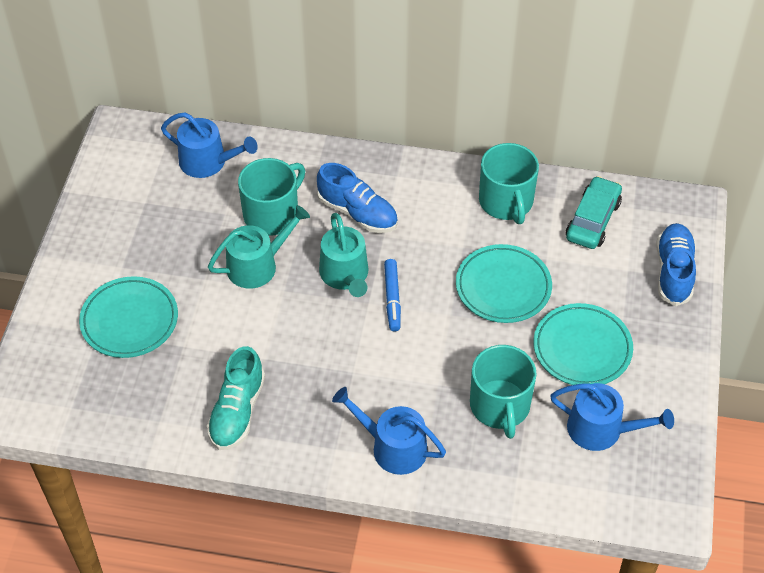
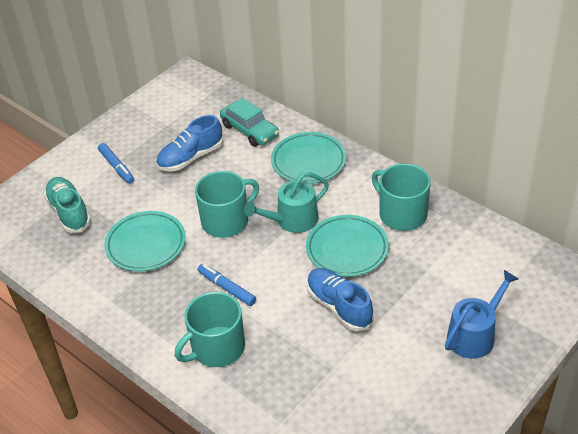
blue marker: 1 -> 2
blue watering can: 3 -> 1
turquoise watering can: 2 -> 1

